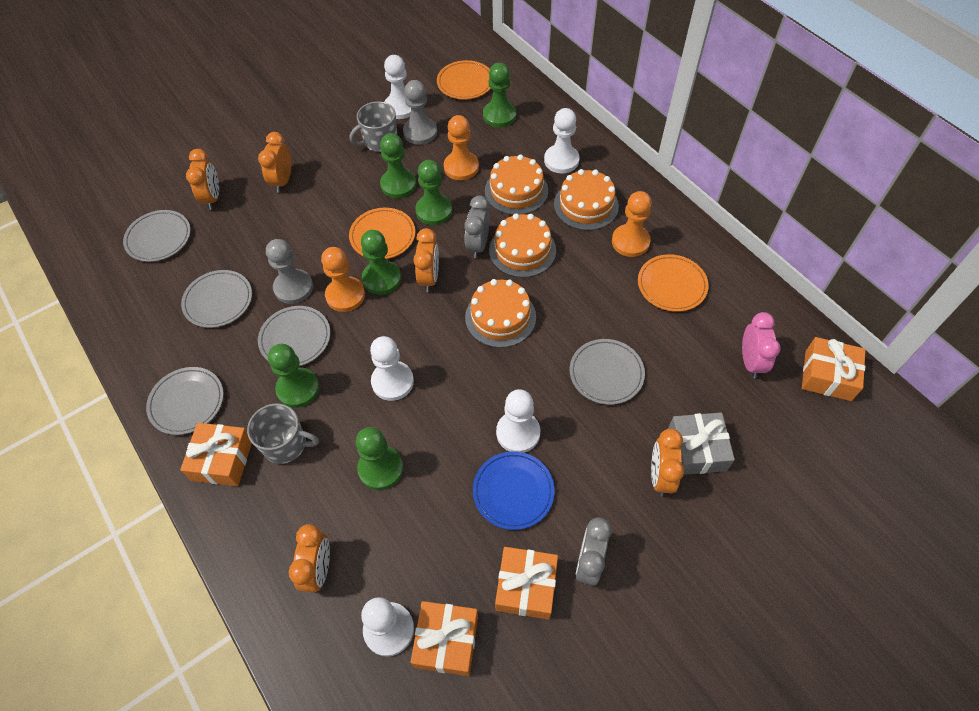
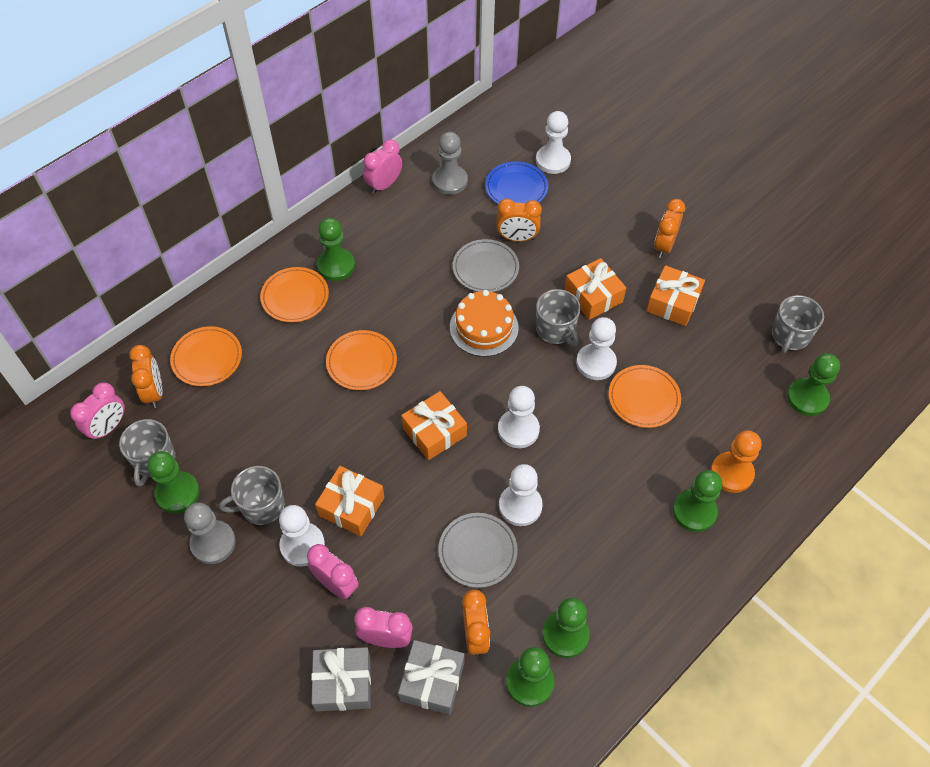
grey clock: 2 -> 0
grey gift: 1 -> 2
grey mug: 2 -> 4
grey plate: 5 -> 2
orange cake: 4 -> 1
orange clock: 5 -> 4
orange pawn: 3 -> 1
orange plate: 3 -> 4
pink clock: 1 -> 4

